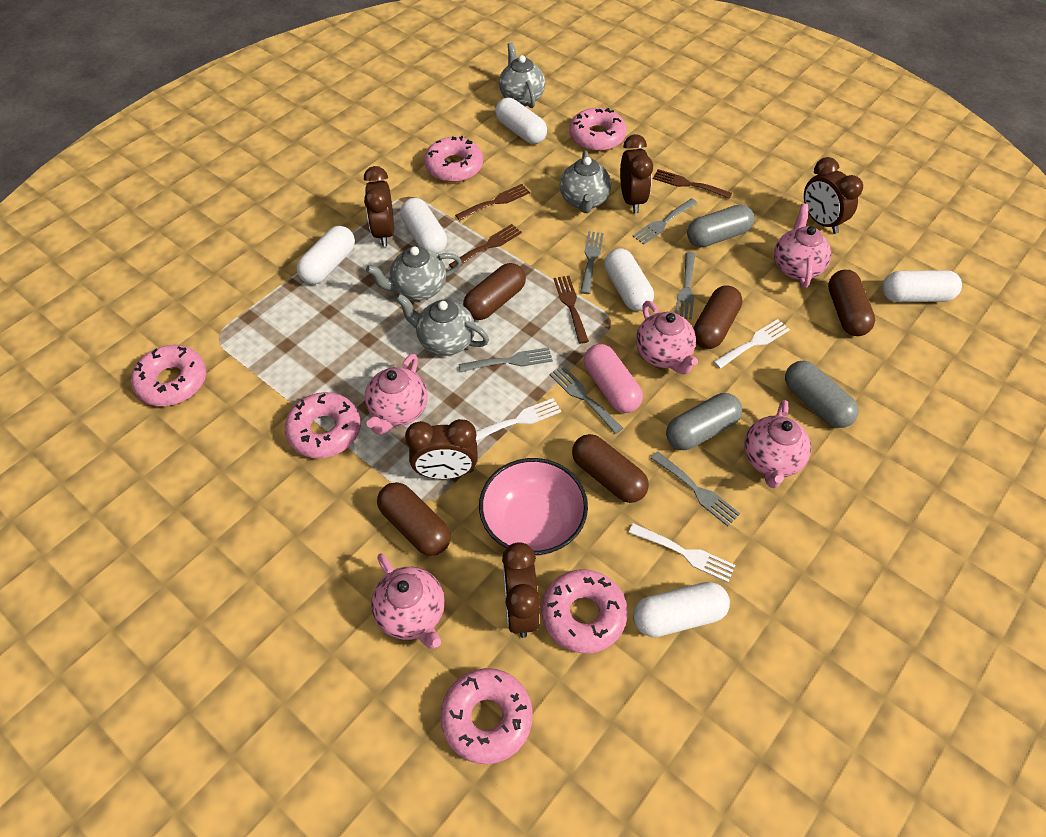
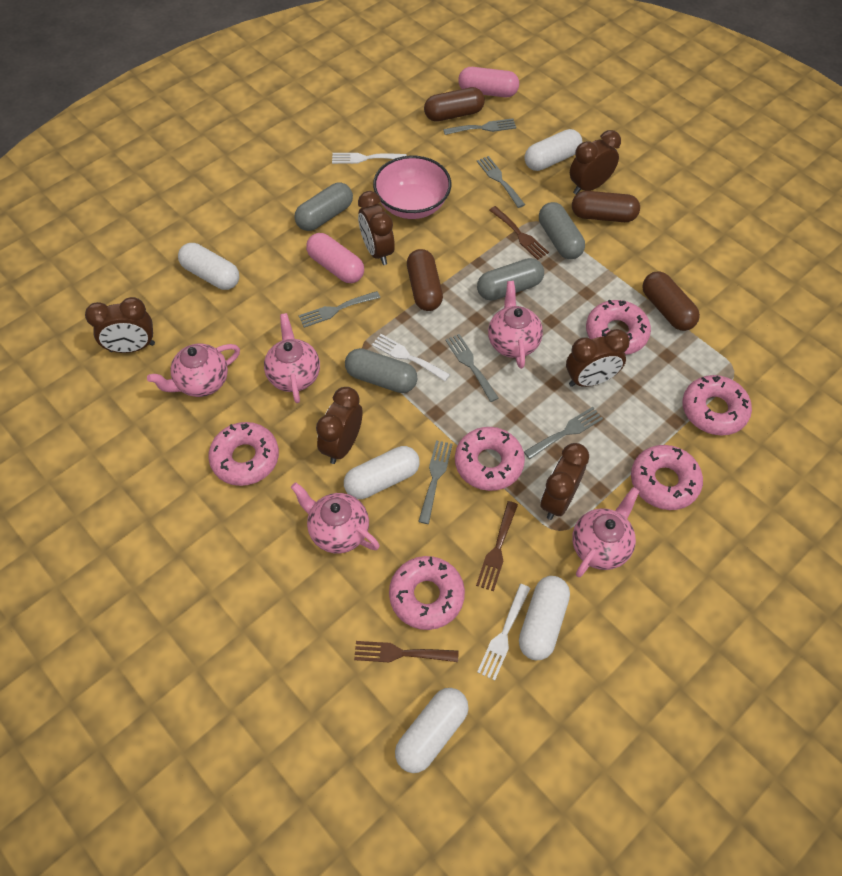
brown capsule: 5 -> 4
brown clock: 5 -> 6
brown fork: 4 -> 3
grey capsule: 3 -> 4
grey teapot: 4 -> 0
pink capsule: 1 -> 2
white capsule: 6 -> 5

